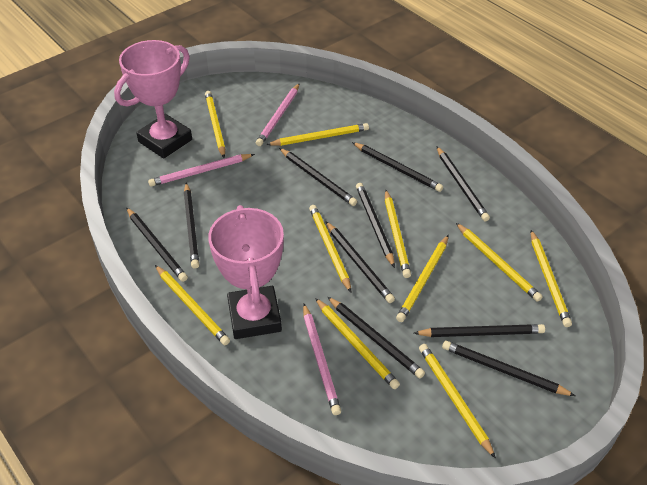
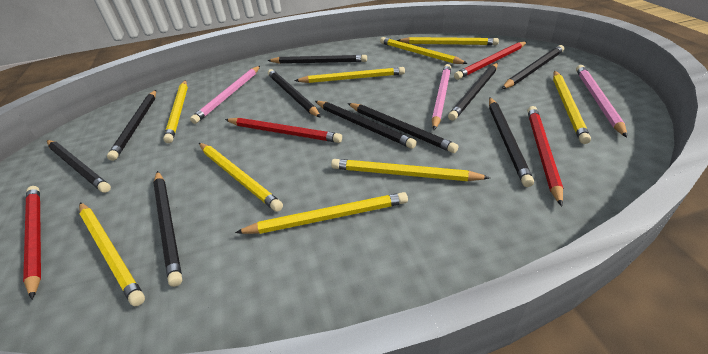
pink trophy: 2 -> 0
red pencil: 0 -> 4
yellow pencil: 10 -> 9

